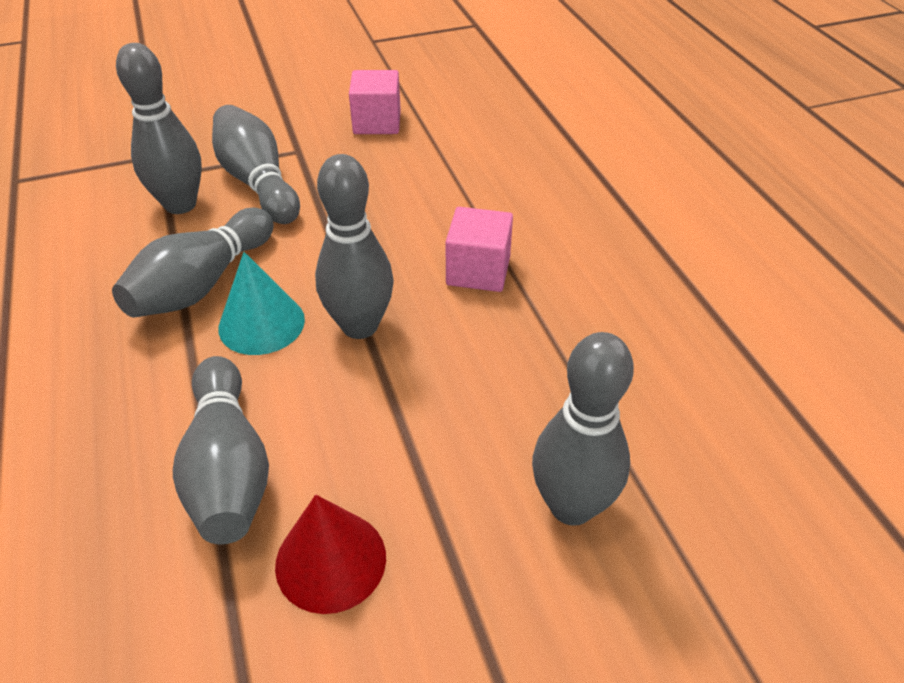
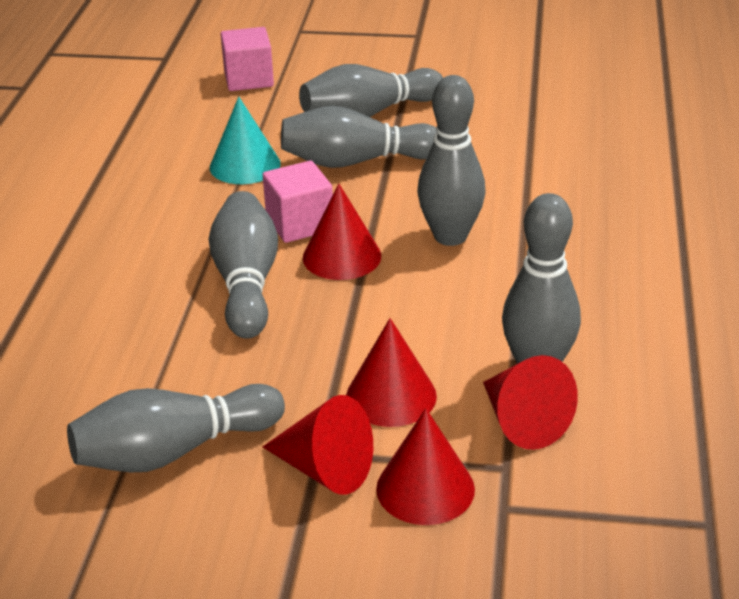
red cone: 1 -> 5

